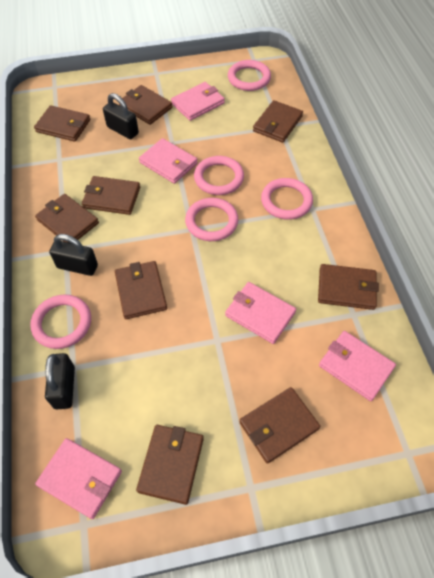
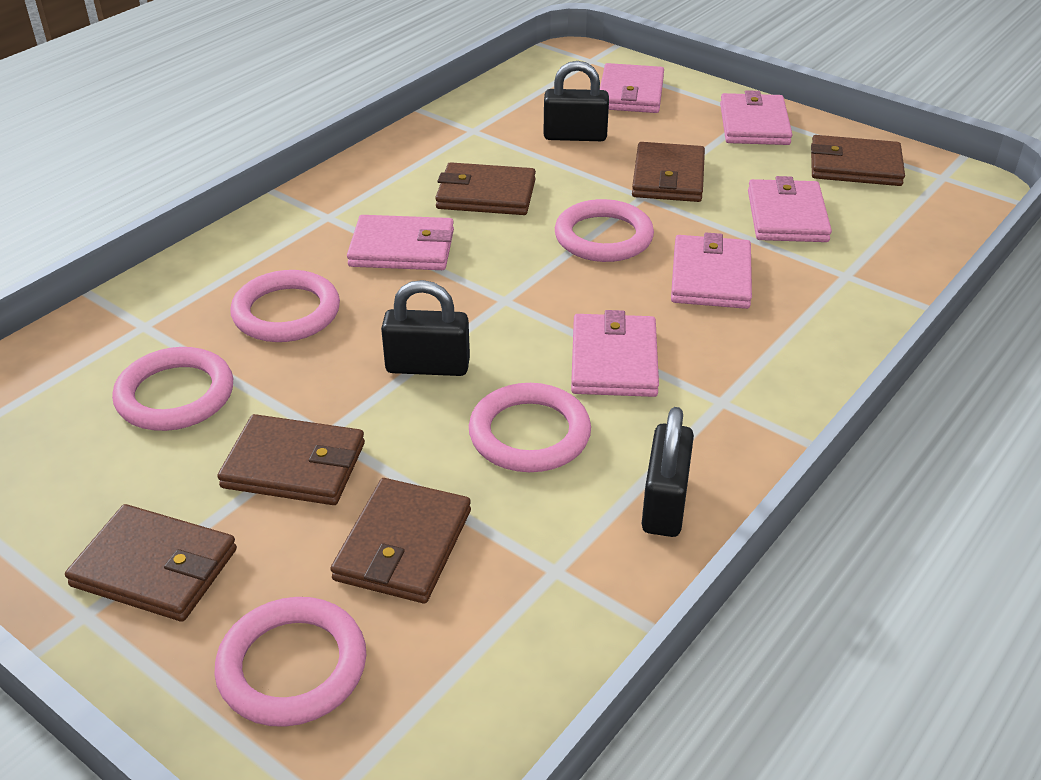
brown wallet: 9 -> 6
pink wallet: 5 -> 6

